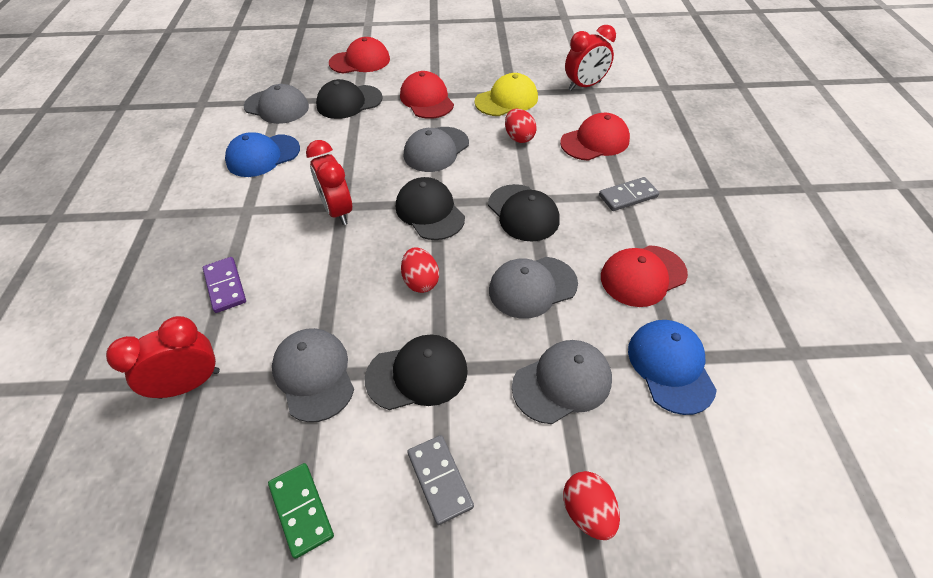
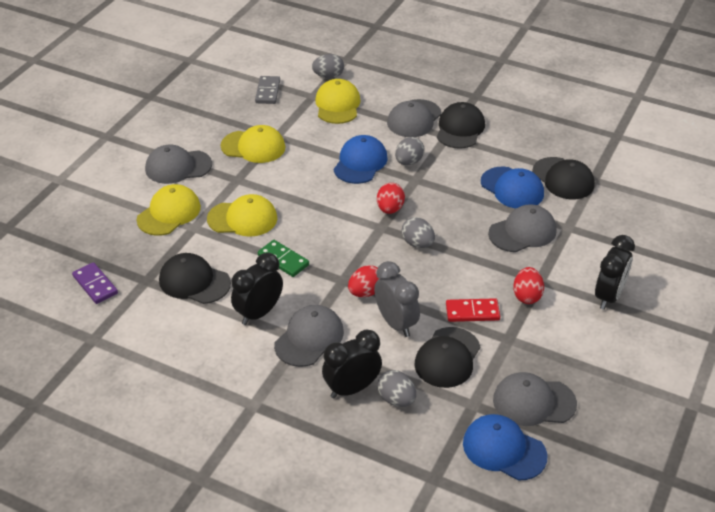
black clock: 0 -> 3
blue cap: 2 -> 3
grey clock: 0 -> 1
grey domino: 2 -> 1
grey egg: 0 -> 4
red cap: 4 -> 0
red clock: 3 -> 0
red domino: 0 -> 1
yellow cap: 1 -> 4

